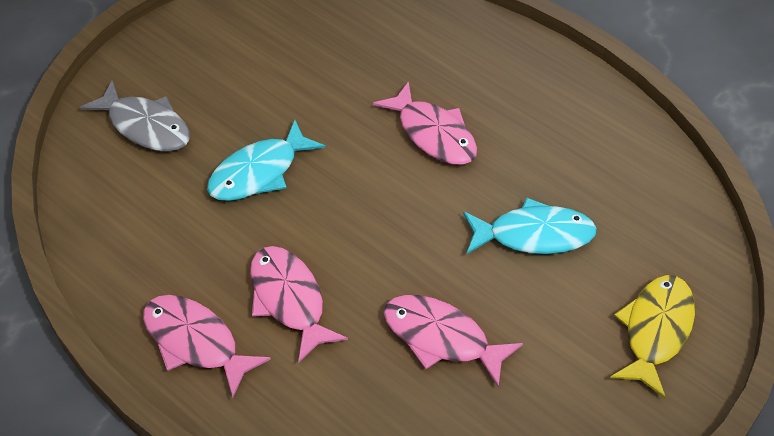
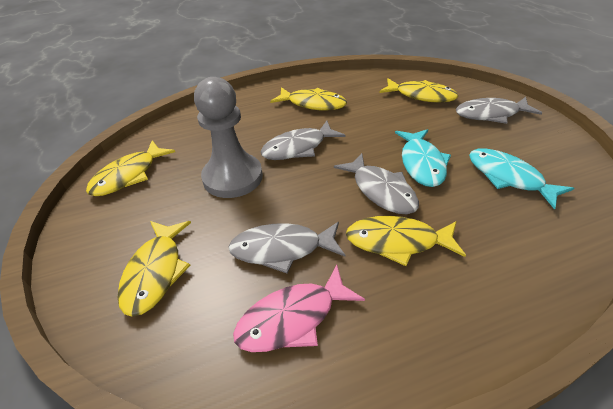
grey fish: 1 -> 4
grey pawn: 0 -> 1
pink fish: 4 -> 1
yellow fish: 1 -> 5

